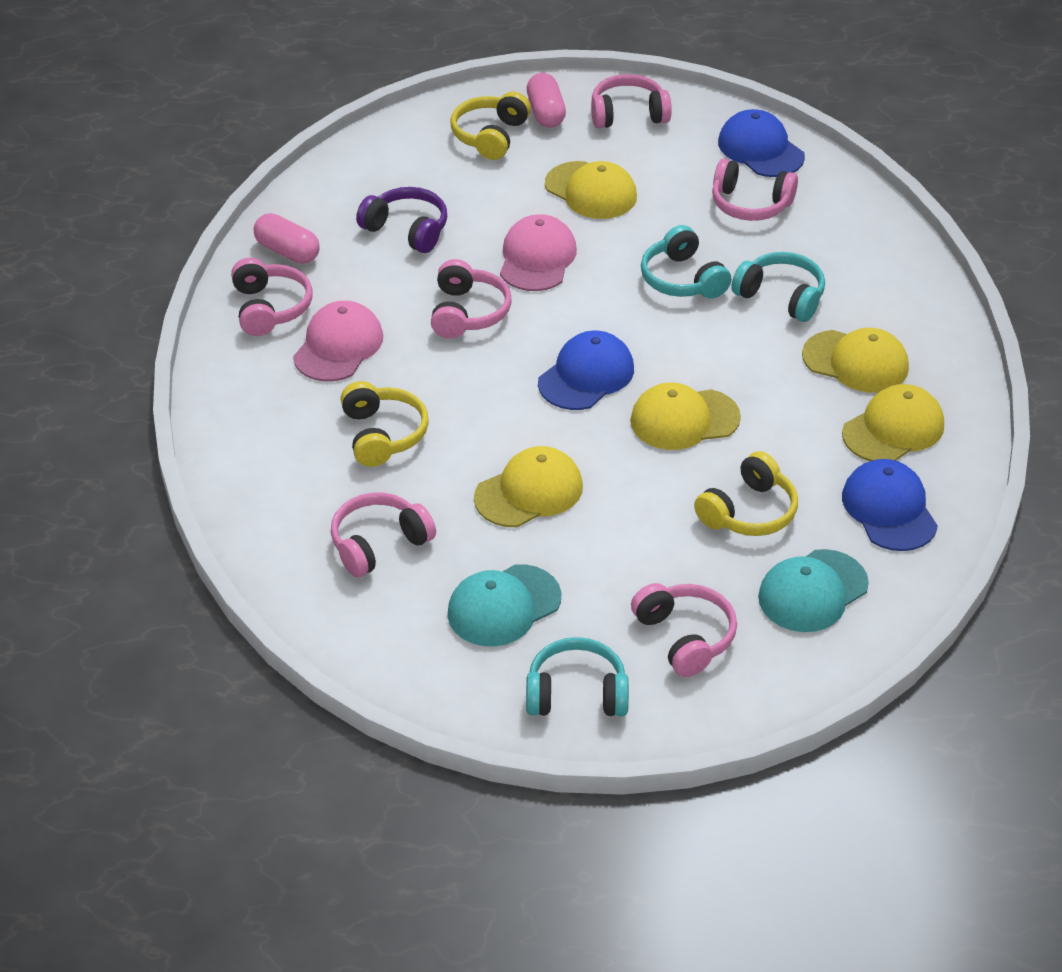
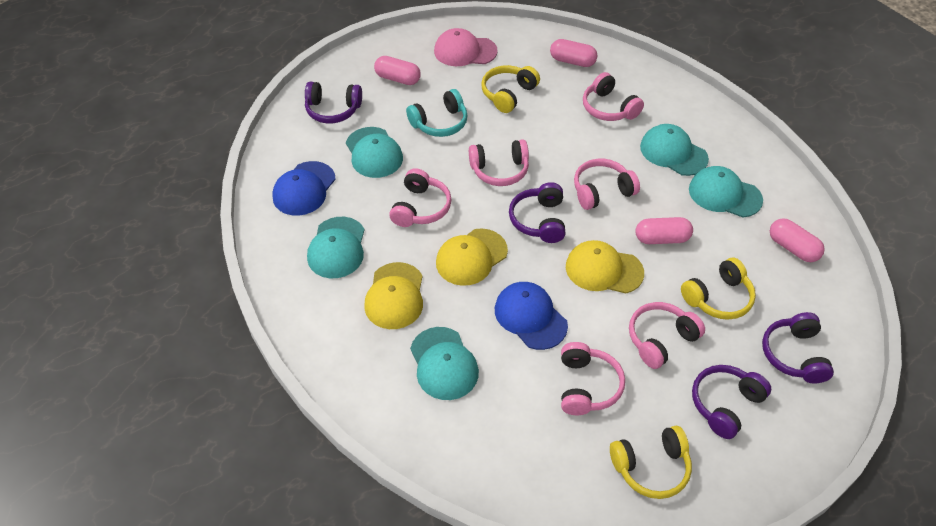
blue cap: 3 -> 2
pink cap: 2 -> 1
pink capsule: 2 -> 4
purple headphones: 1 -> 4
turquoise cap: 2 -> 5
turquoise headphones: 3 -> 1
yellow cap: 5 -> 3

